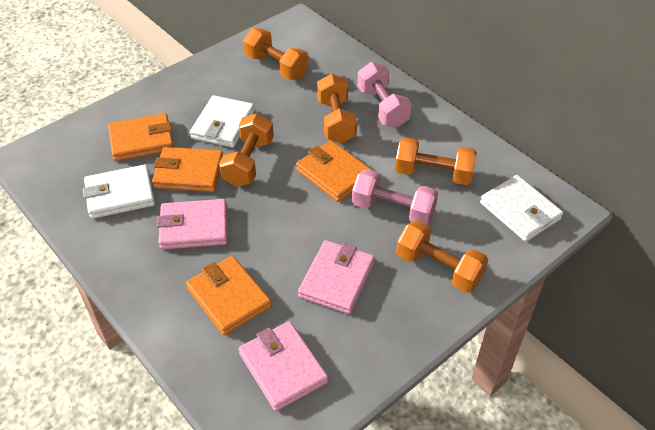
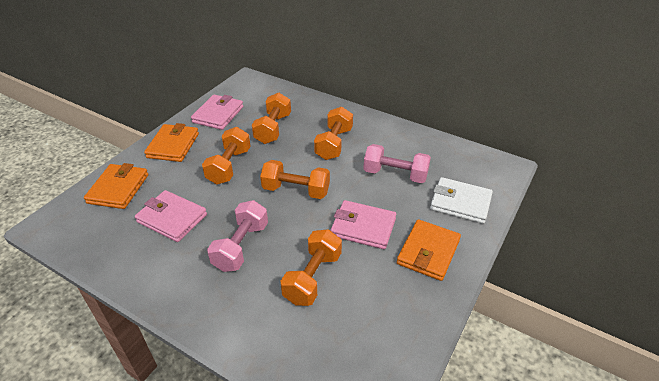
orange wallet: 4 -> 3
white wallet: 3 -> 1

